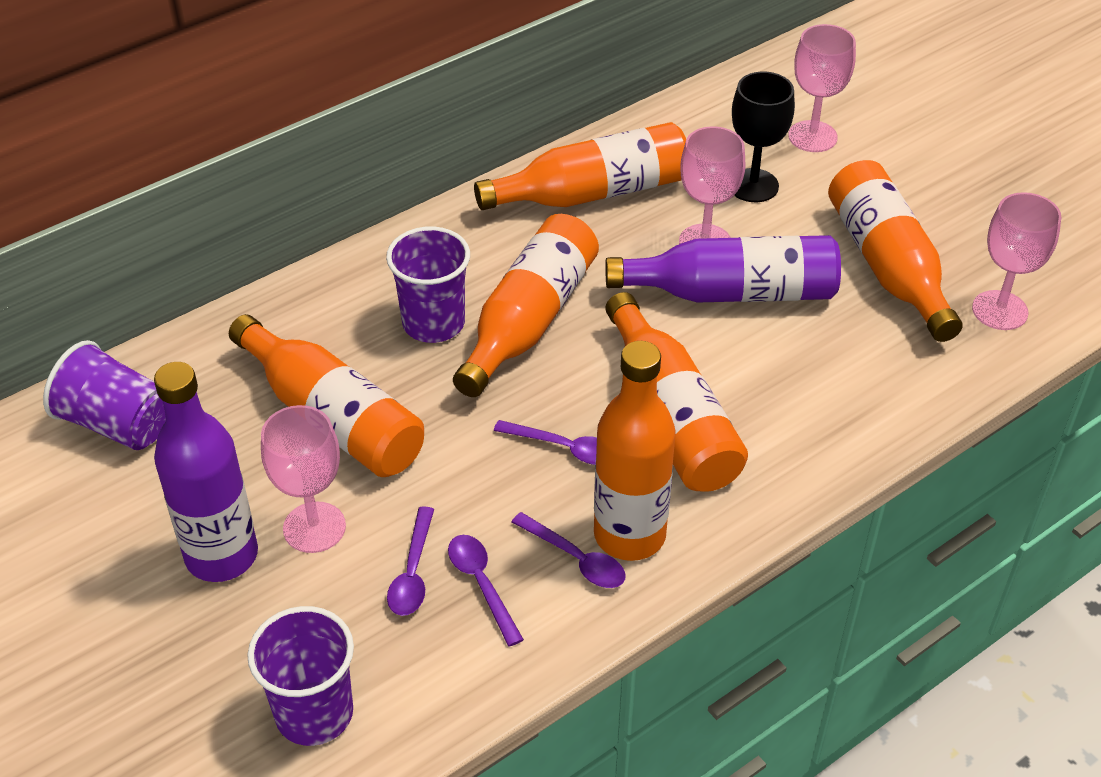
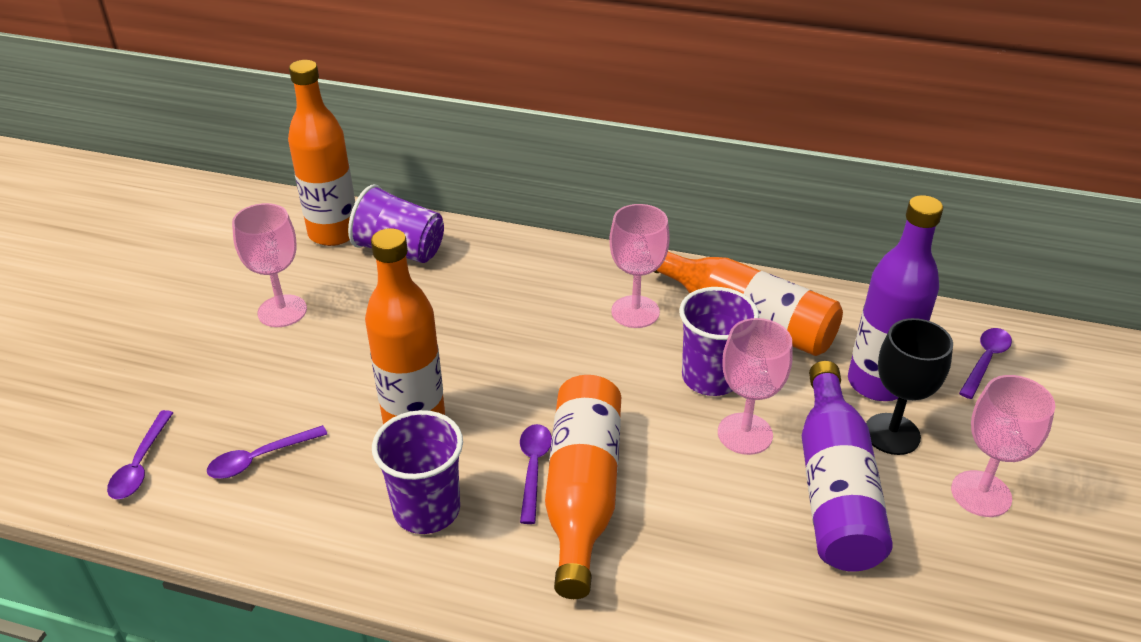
orange bottle: 6 -> 4

